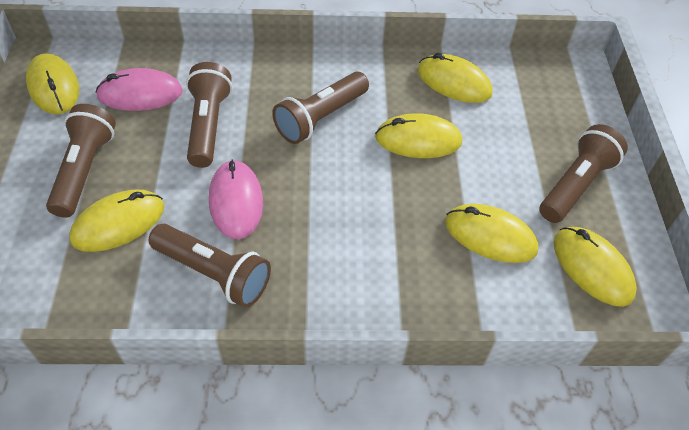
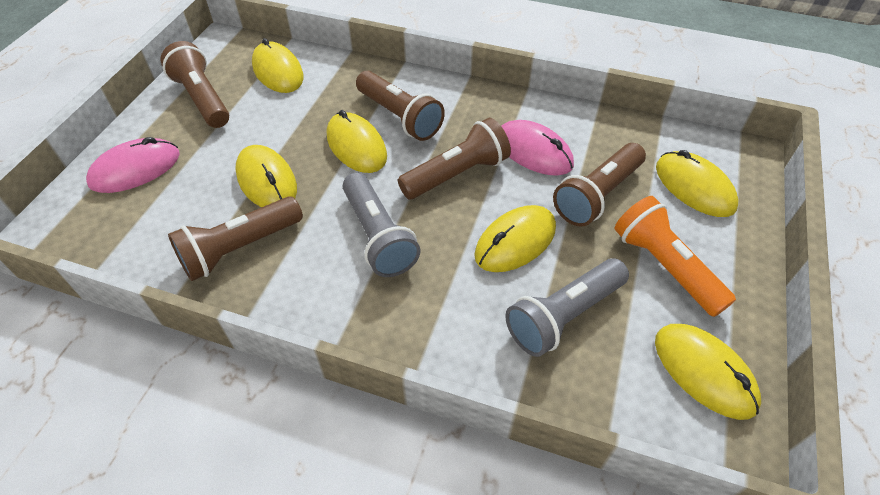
grey flashlight: 0 -> 2
orange flashlight: 0 -> 1

